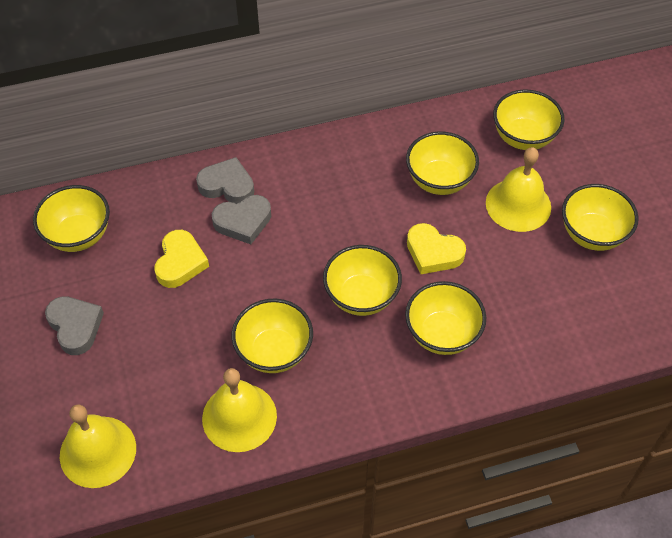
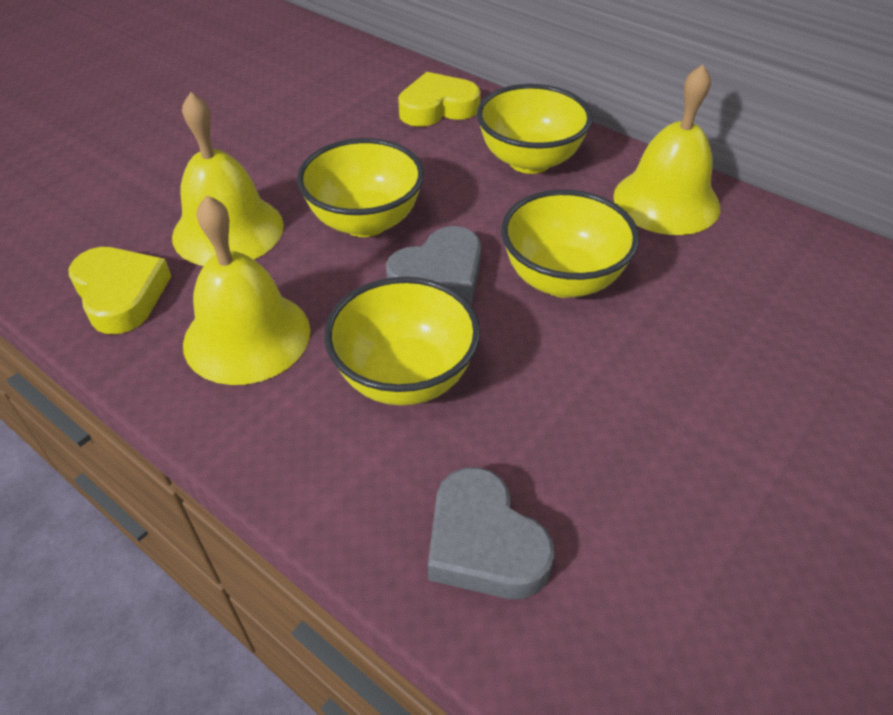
grey heart: 3 -> 2
yellow bowl: 7 -> 4

